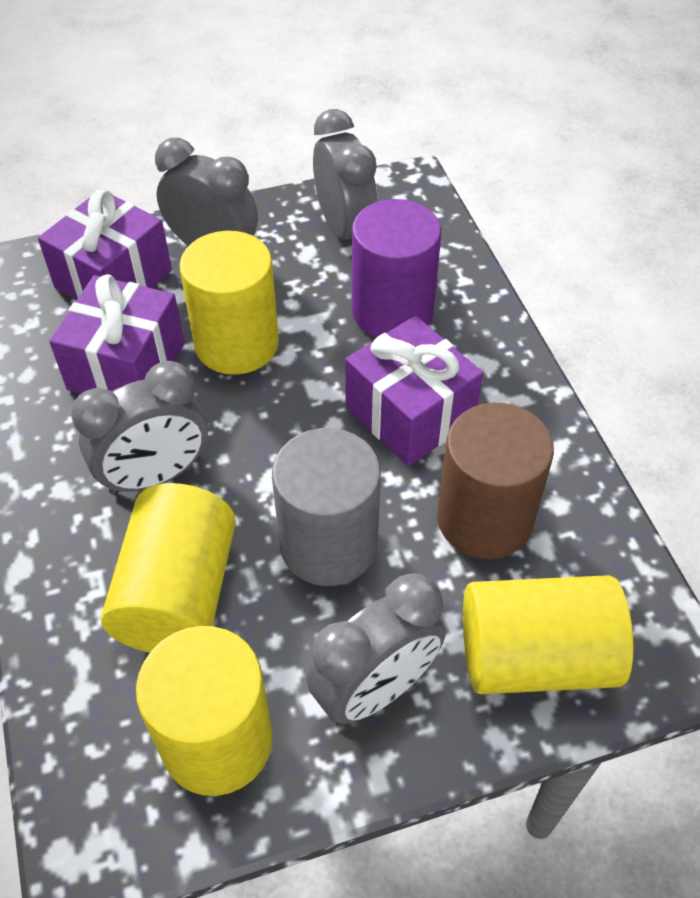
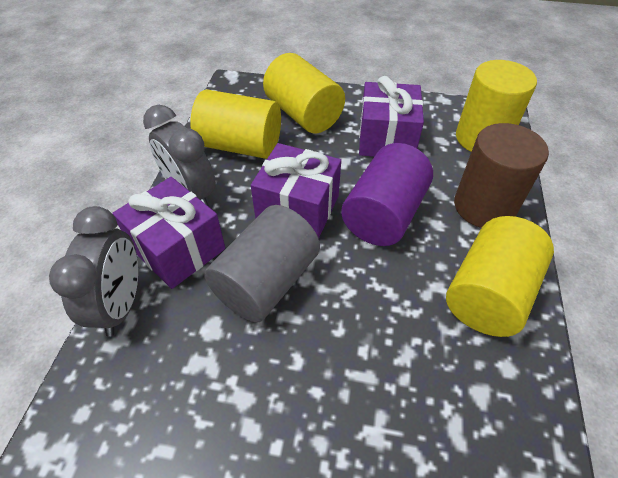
grey clock: 4 -> 2

